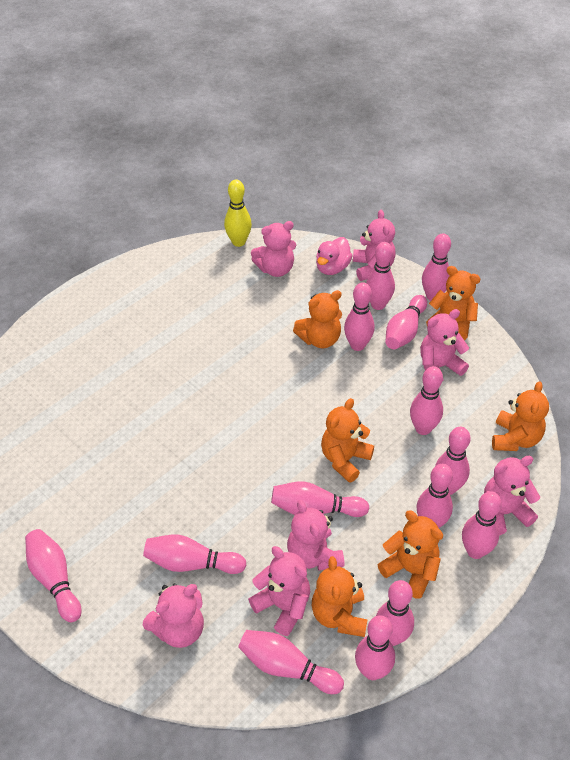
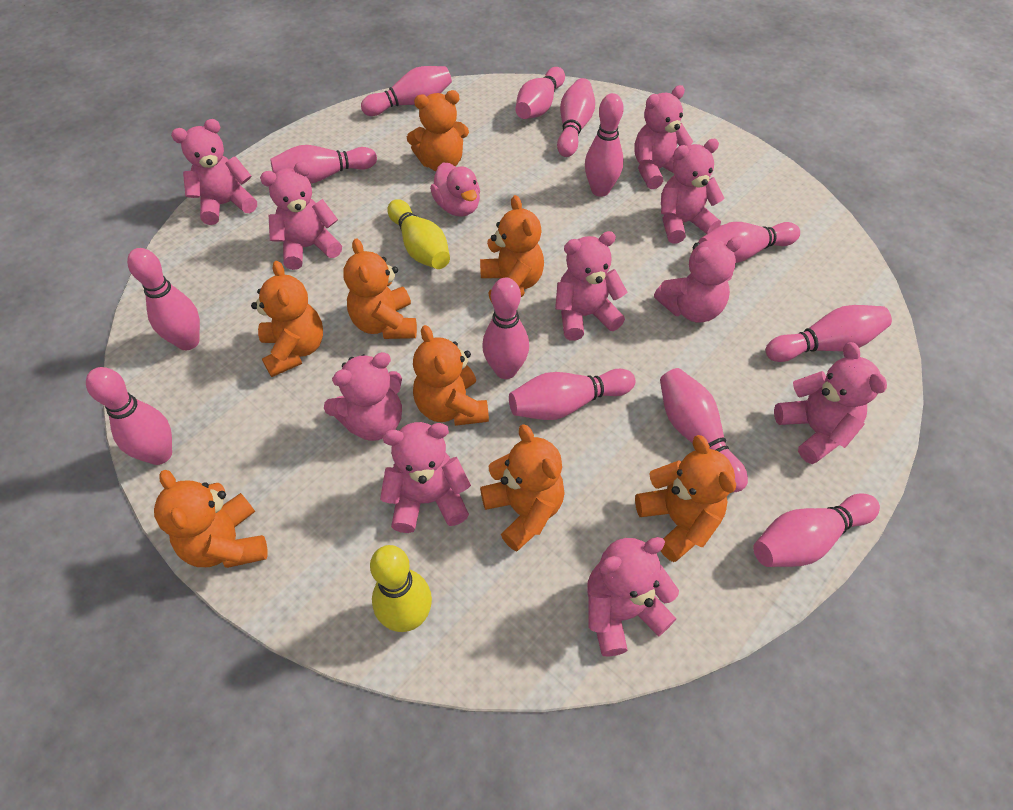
orange teddy bear: 6 -> 8
pink bowling pin: 14 -> 13
pink teddy bear: 7 -> 10
yellow bowling pin: 1 -> 2

